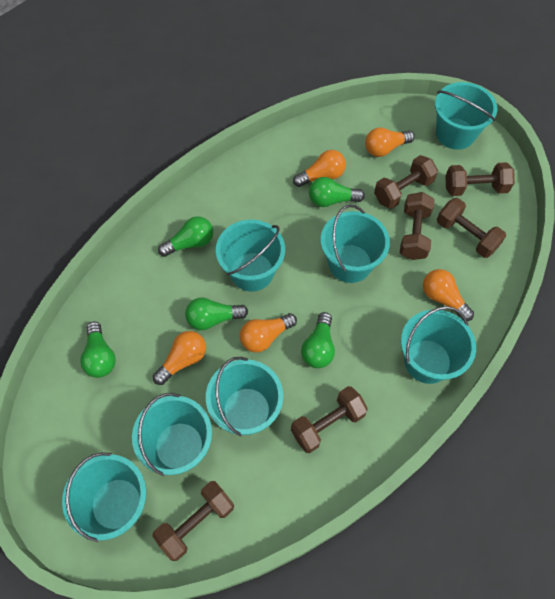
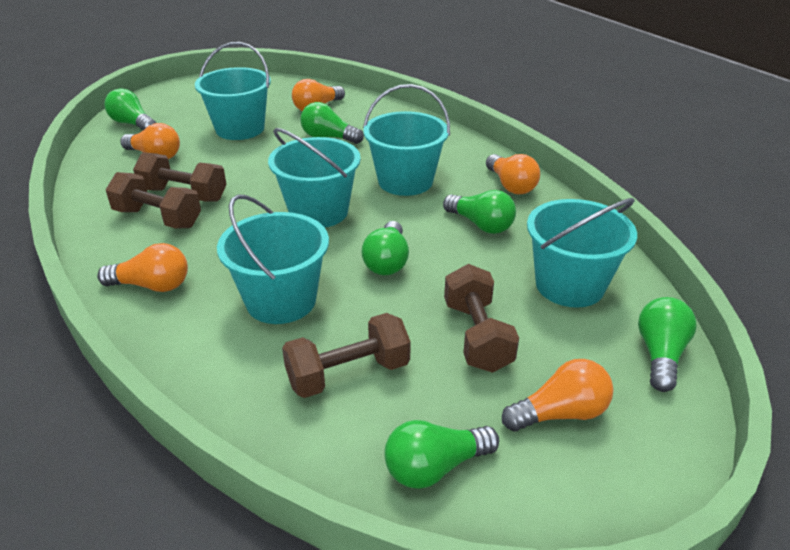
brown dumbbell: 6 -> 4
green light bulb: 5 -> 6
turquoise bucket: 7 -> 5

